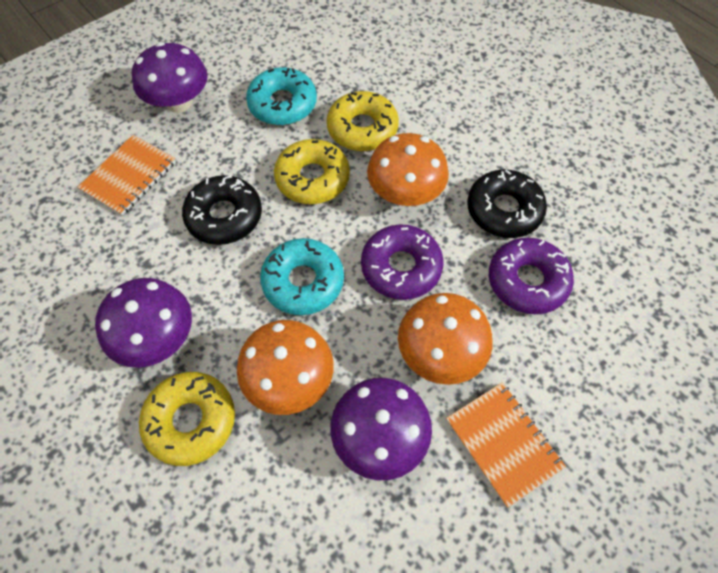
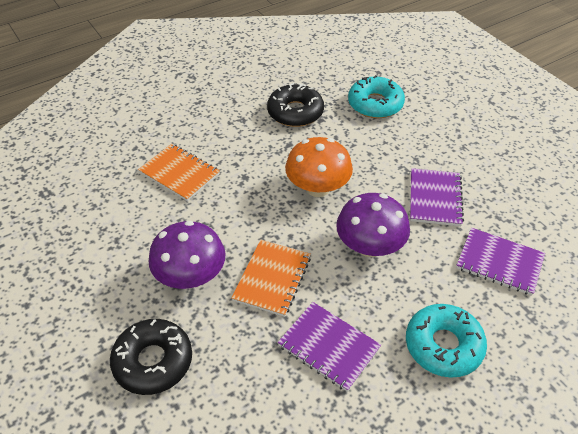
orange mushroom: 3 -> 1
purple donut: 2 -> 0
purple mushroom: 3 -> 2
purple notebook: 0 -> 3
yellow donut: 3 -> 0

